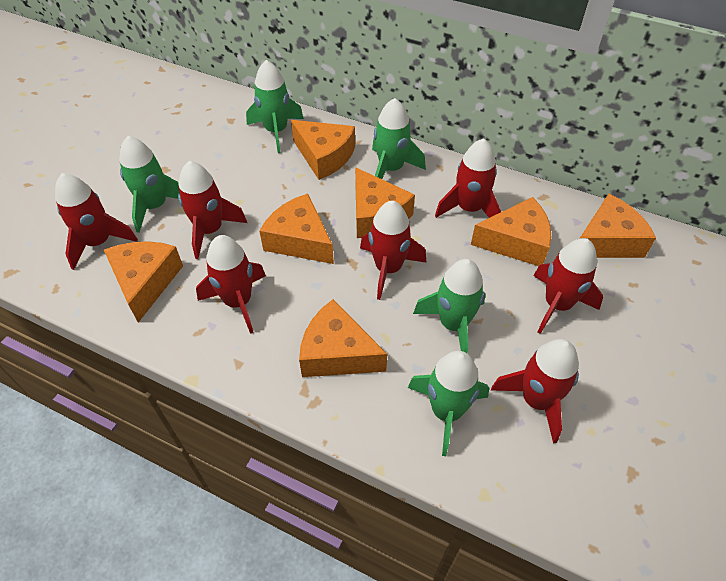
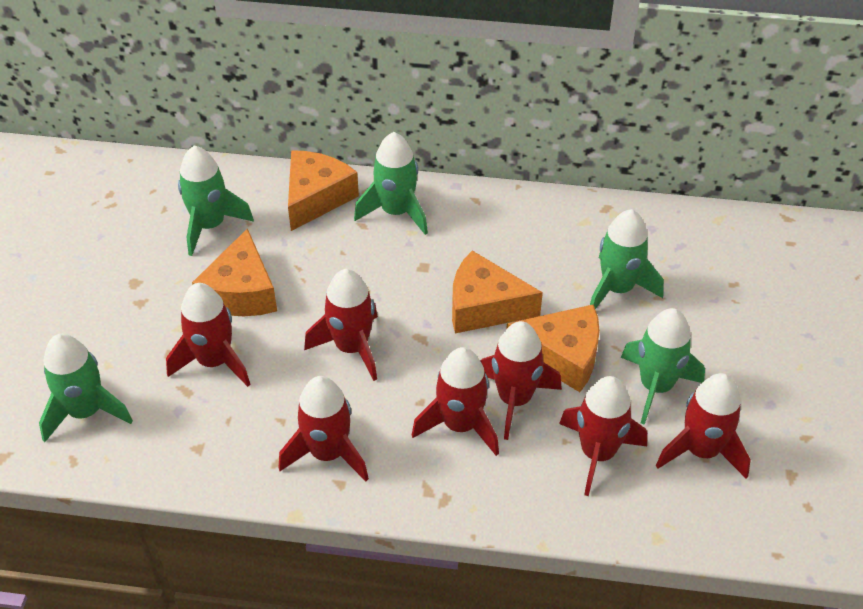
orange cheese: 7 -> 4

